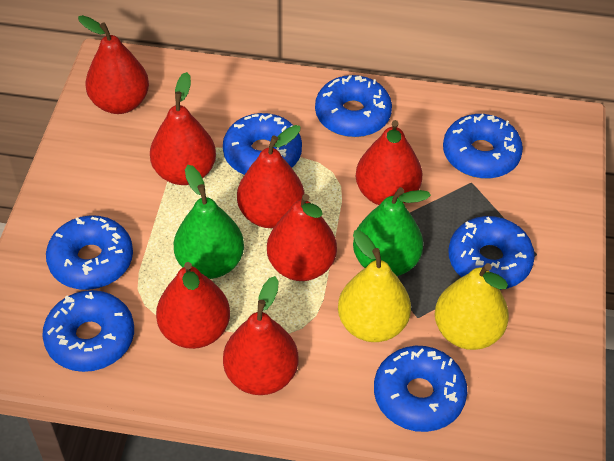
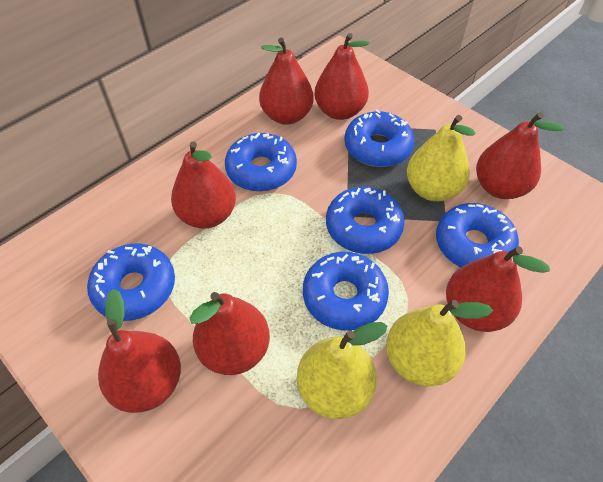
blue donut: 7 -> 6
green pear: 2 -> 0
yellow pear: 2 -> 3

